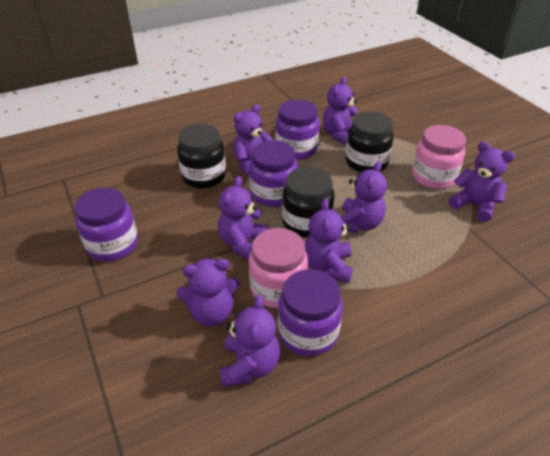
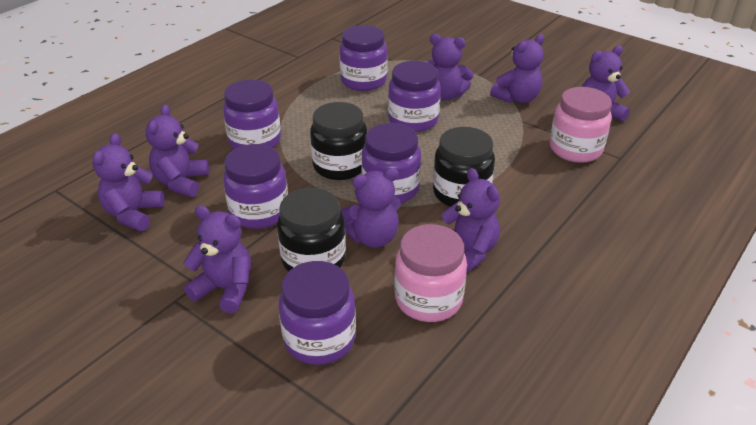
purple jar: 4 -> 6

